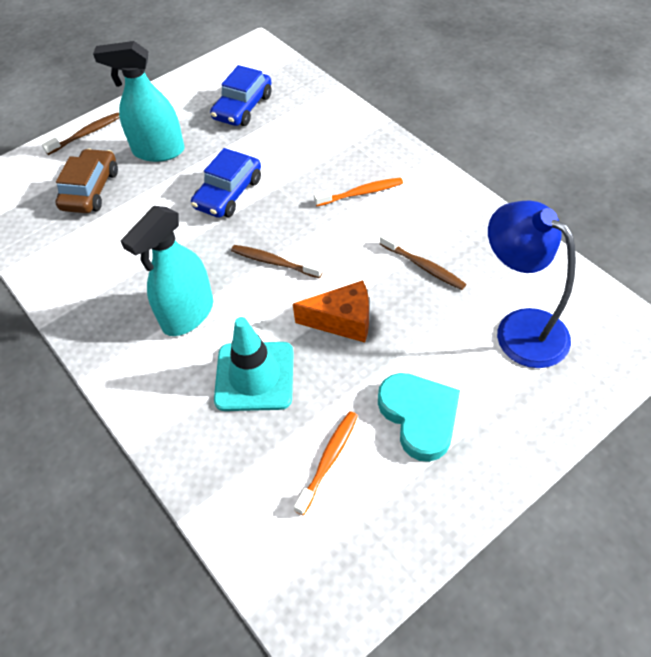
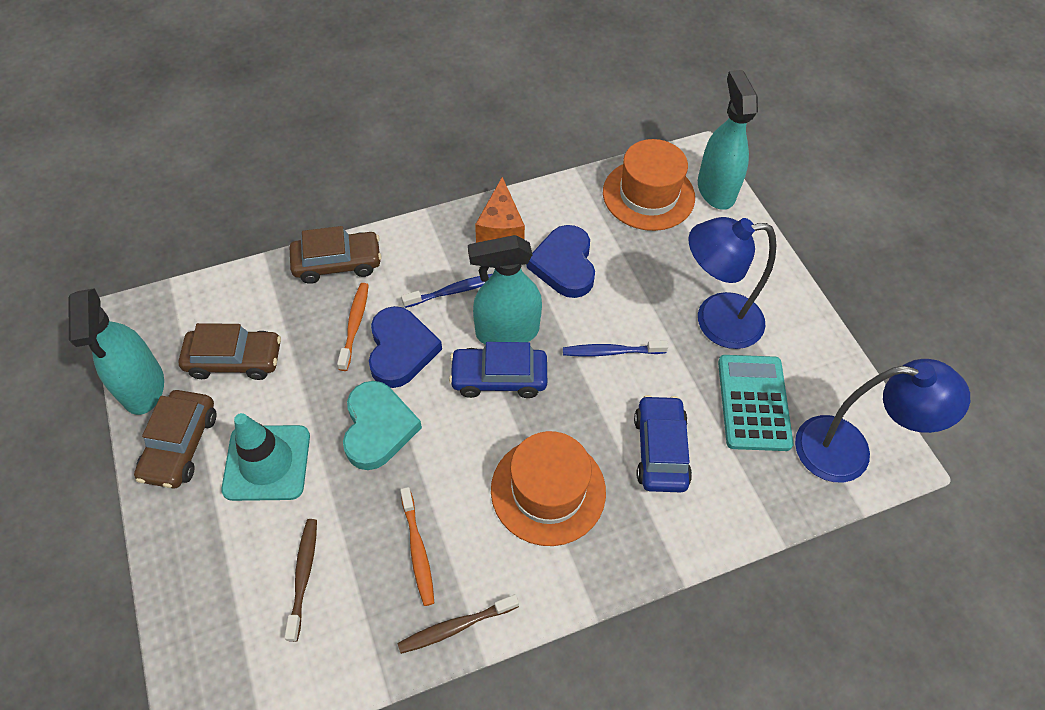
blue heart: 0 -> 2
blue lamp: 1 -> 2
blue toothbrush: 0 -> 2
brown car: 1 -> 3
brown toothbrush: 3 -> 2
orange hat: 0 -> 2
turquoise calculator: 0 -> 1
turquoise spray bottle: 2 -> 3

